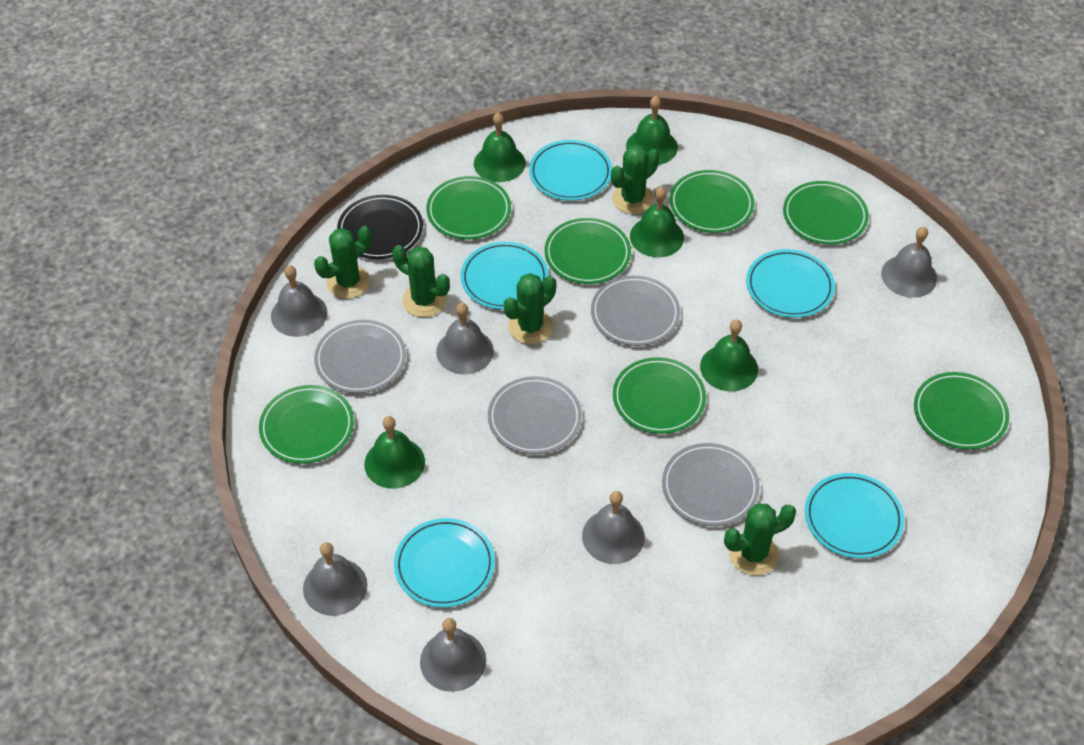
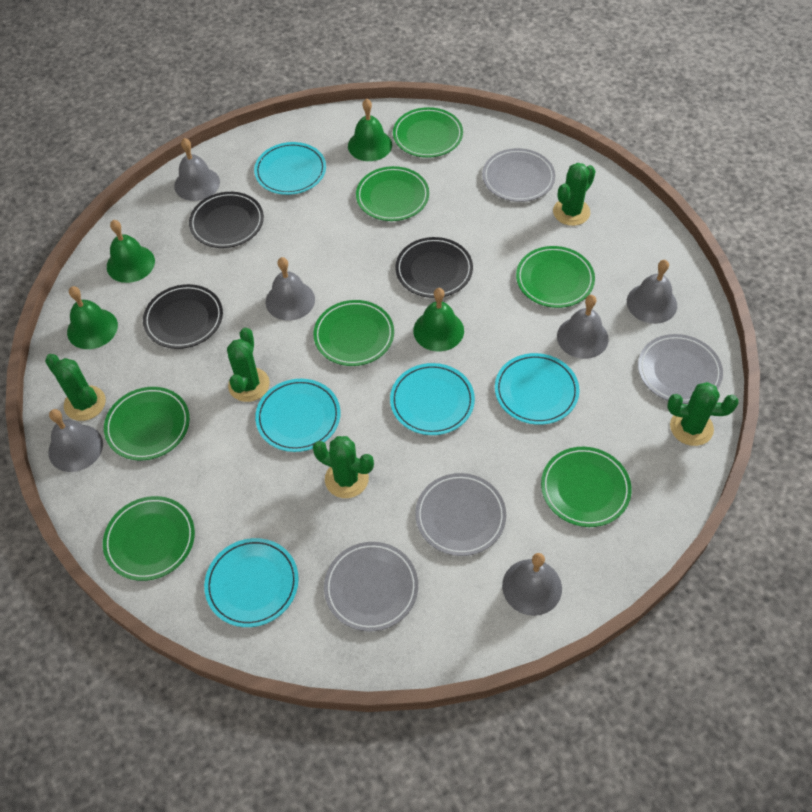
black plate: 1 -> 3
green bell: 5 -> 4

